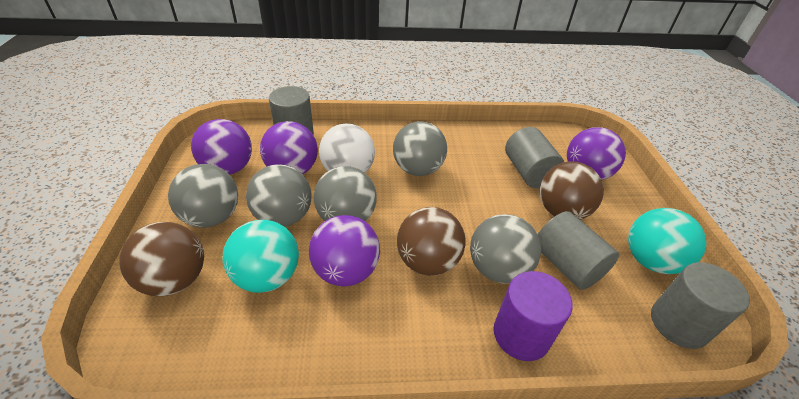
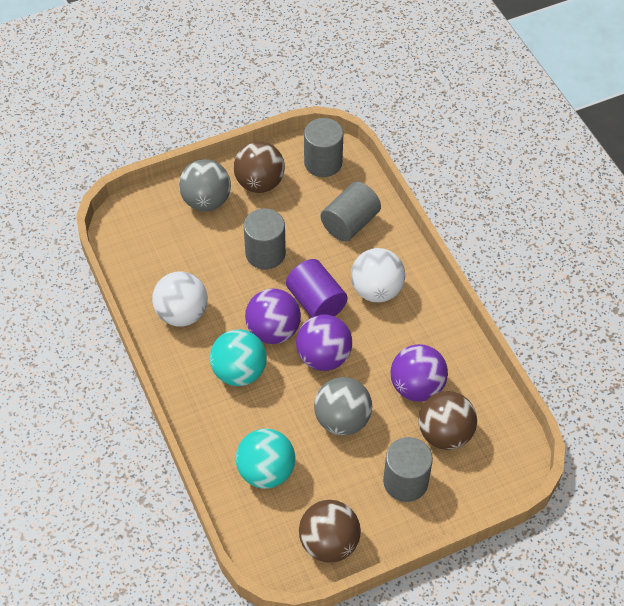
grey ball: 5 -> 2
purple ball: 4 -> 3
white ball: 1 -> 2

